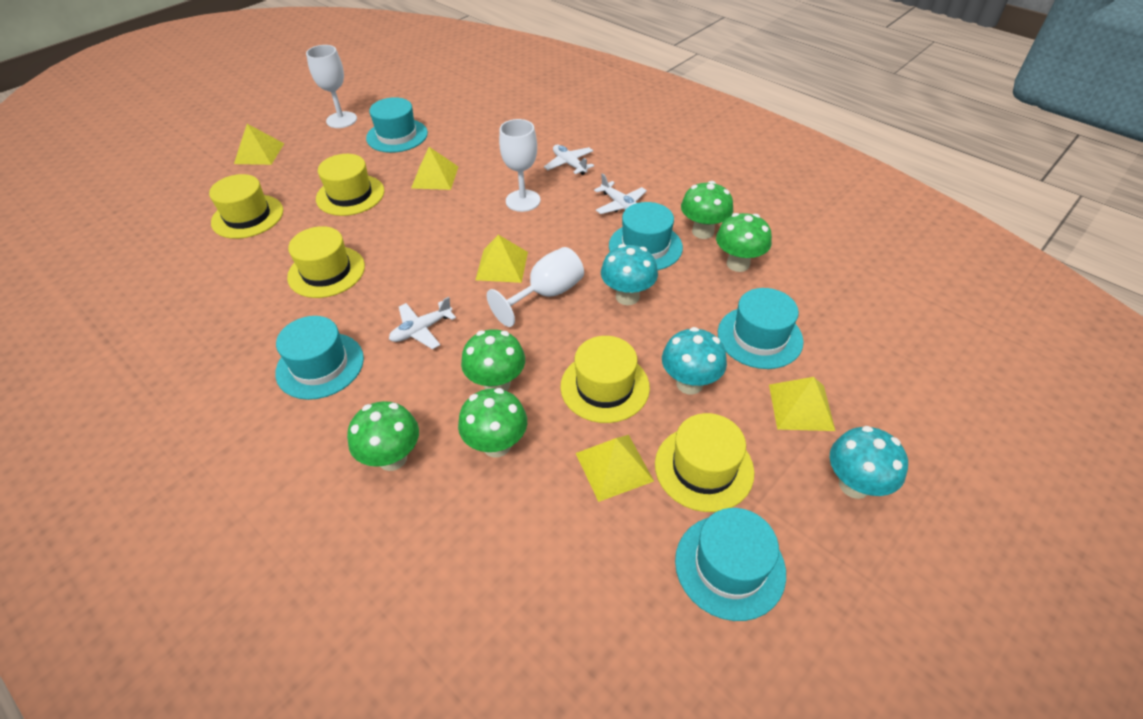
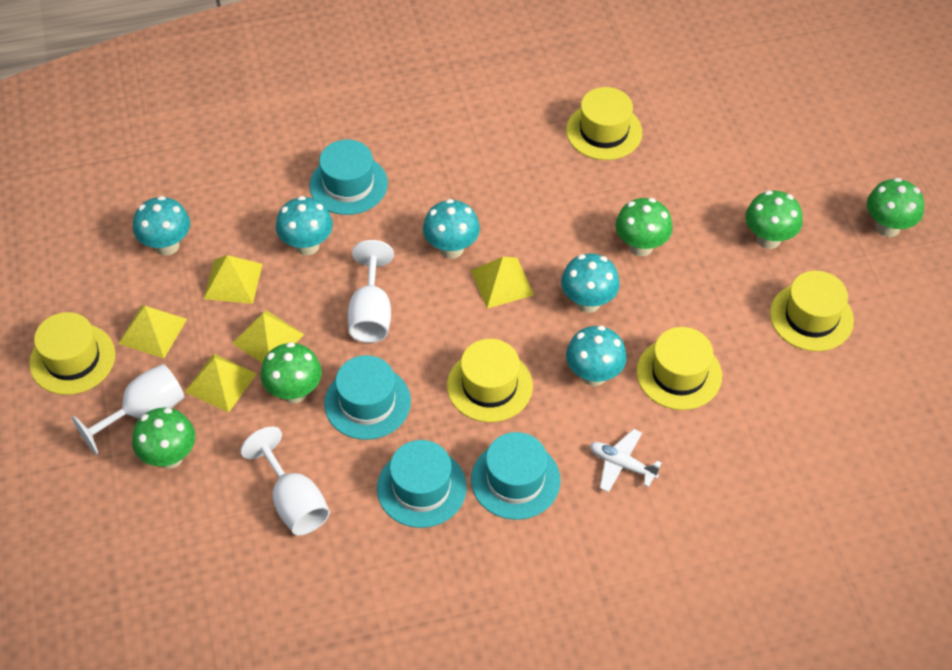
turquoise hat: 5 -> 4
turquoise mushroom: 3 -> 5
white plane: 3 -> 1

